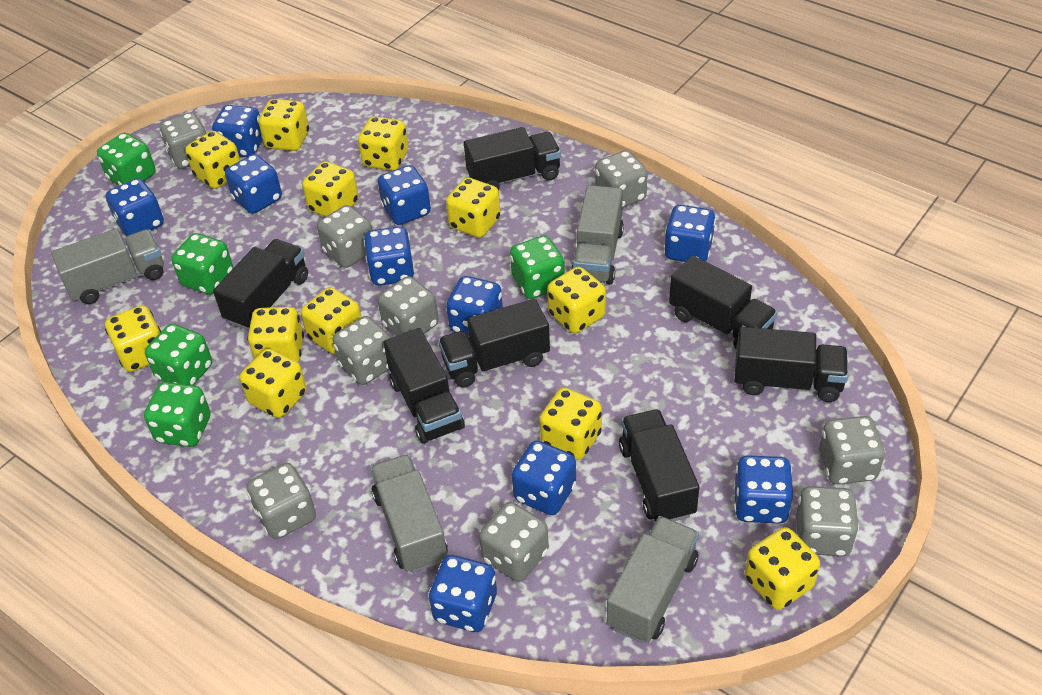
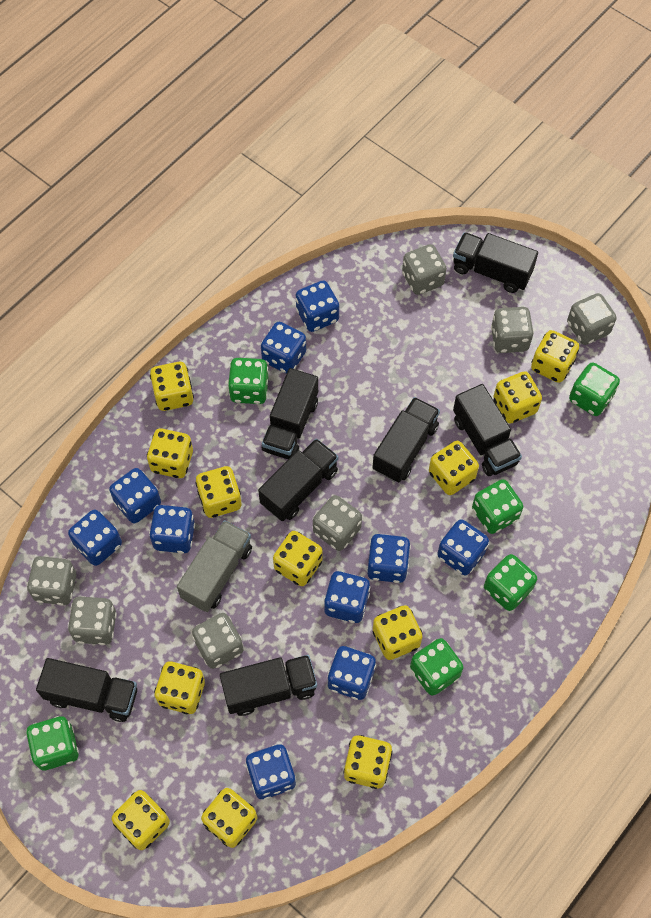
green dice: 5 -> 6
grey dice: 9 -> 7
grey truck: 4 -> 1

